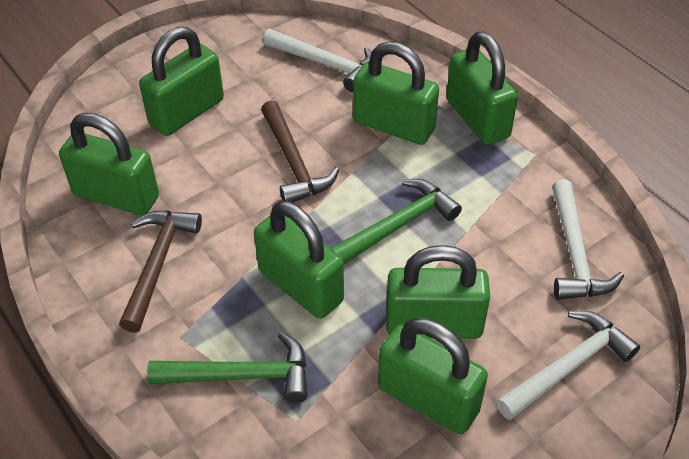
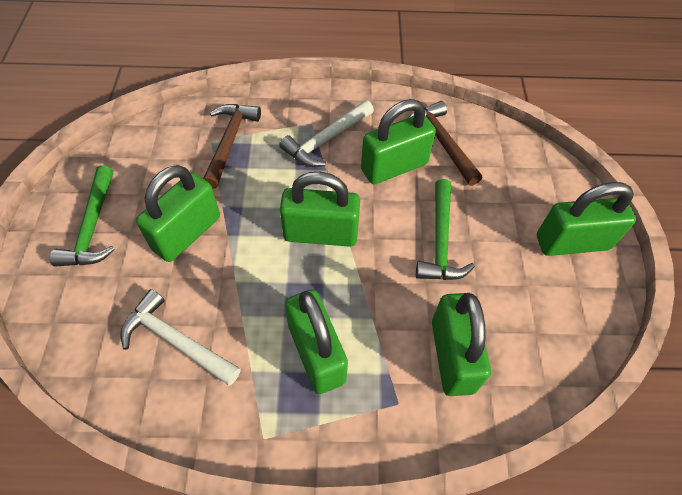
green padlock: 7 -> 6
white hammer: 3 -> 2

